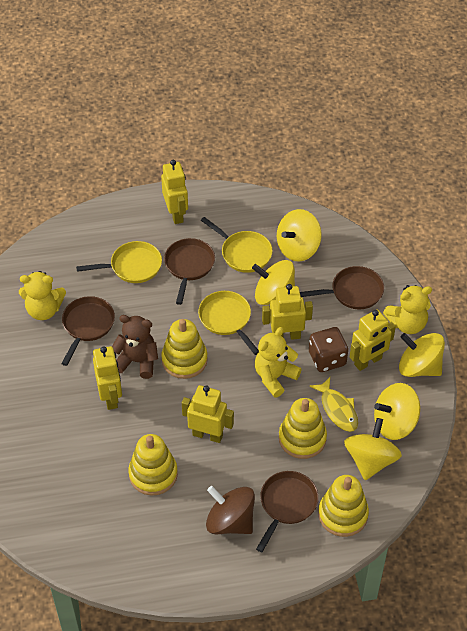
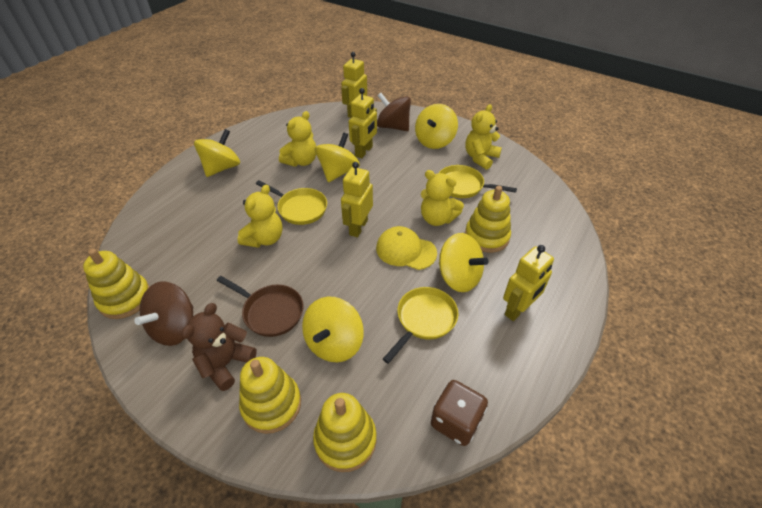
brown pan: 4 -> 1
brown spinning top: 1 -> 2
yellow cap: 0 -> 1
yellow fish: 1 -> 0
yellow robot: 5 -> 4
yellow teddy bear: 3 -> 4

